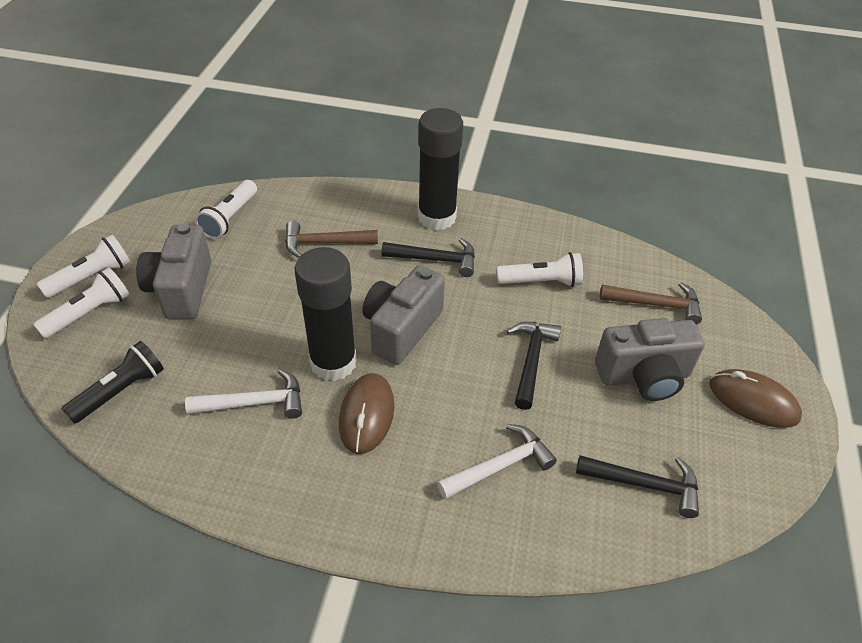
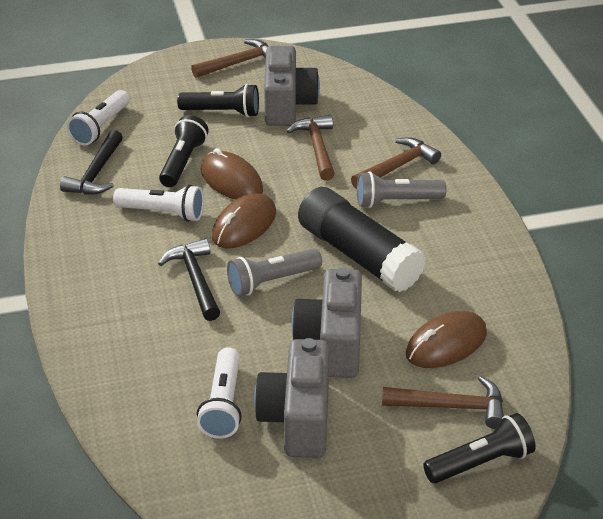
black flashlight: 1 -> 3
black glue stick: 2 -> 1
black hammer: 3 -> 2
brown hammer: 2 -> 4
brown mouse: 2 -> 3
grey flashlight: 0 -> 2
white flashlight: 4 -> 3
white hammer: 2 -> 0

